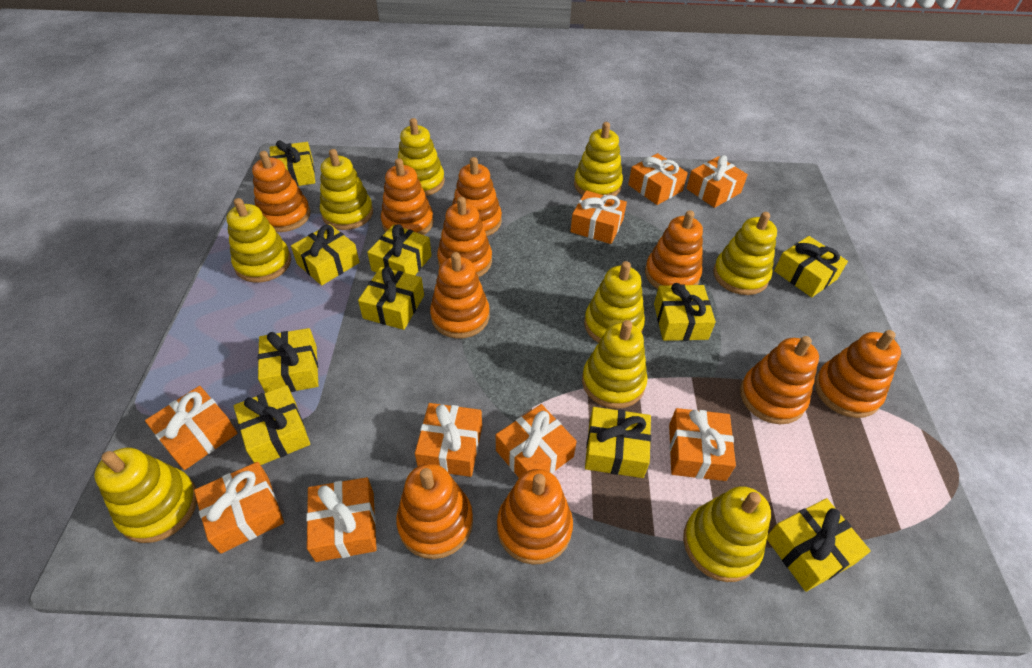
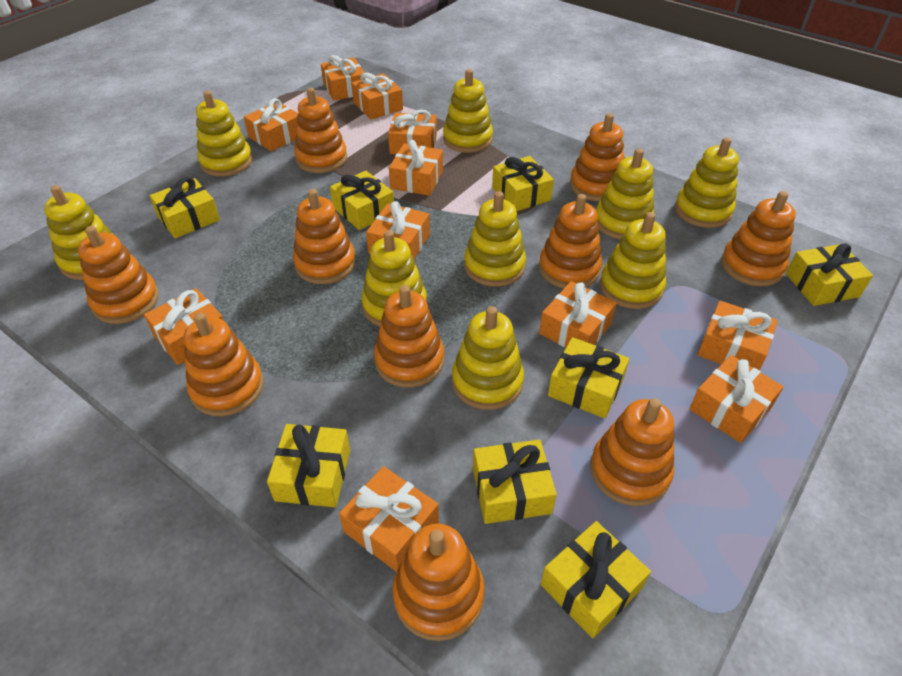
orange gift: 9 -> 11
yellow gift: 10 -> 8

